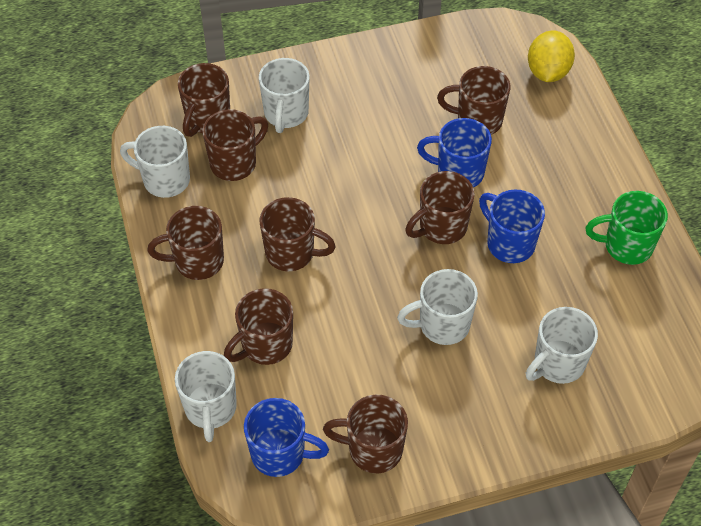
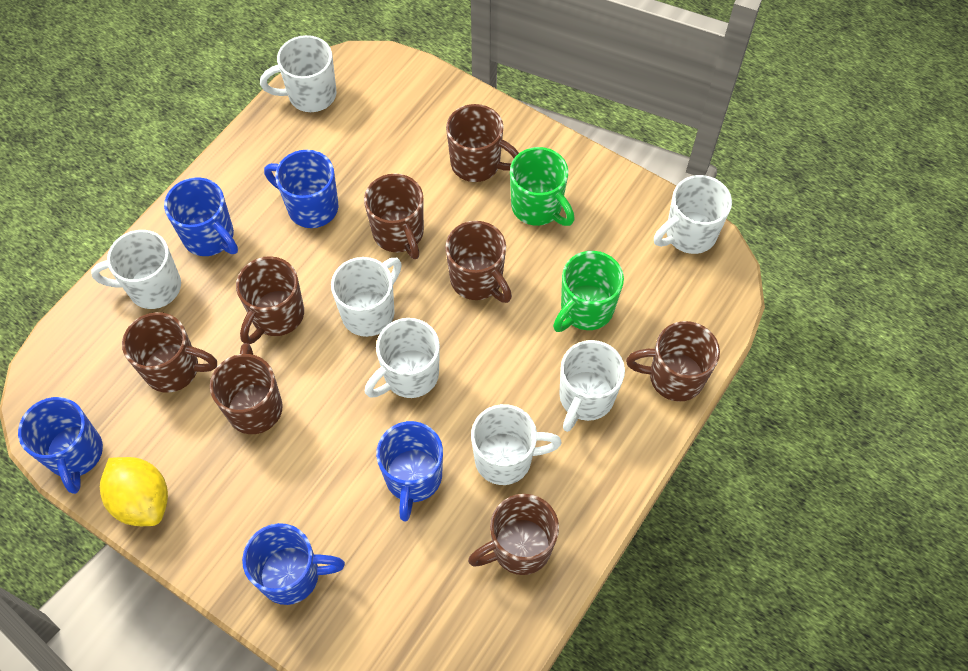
blue mug: 3 -> 5
green mug: 1 -> 2
white mug: 5 -> 7

